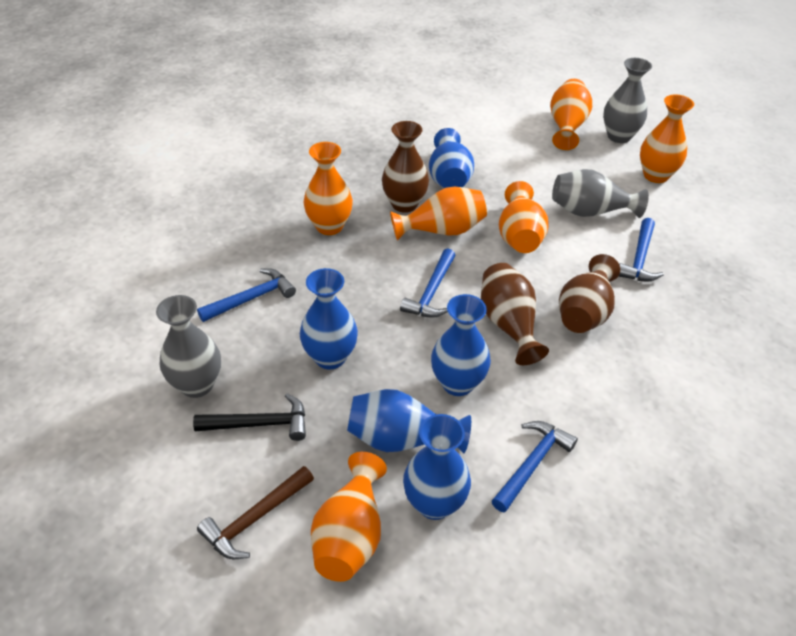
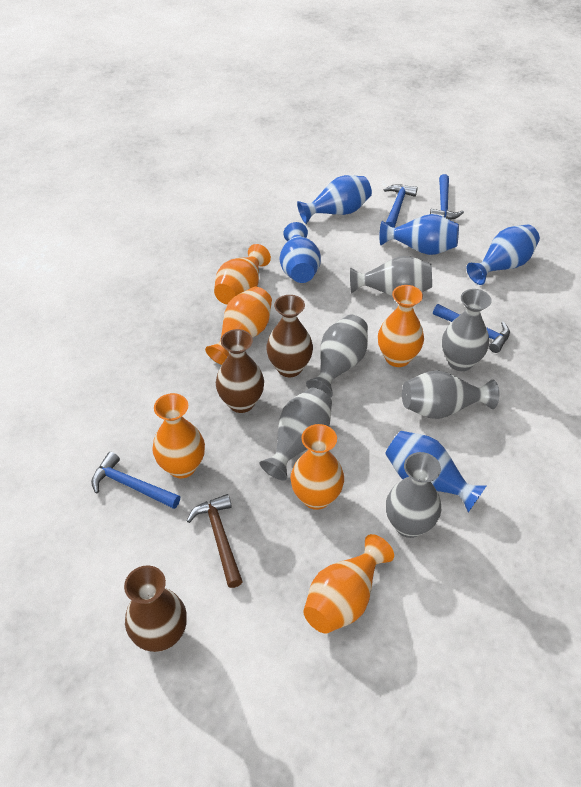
black hammer: 1 -> 0
grey vase: 3 -> 6

